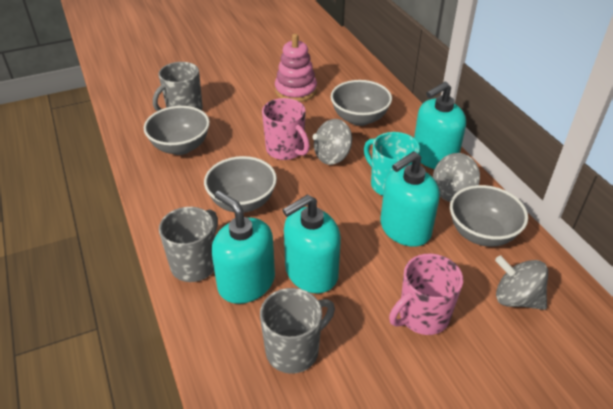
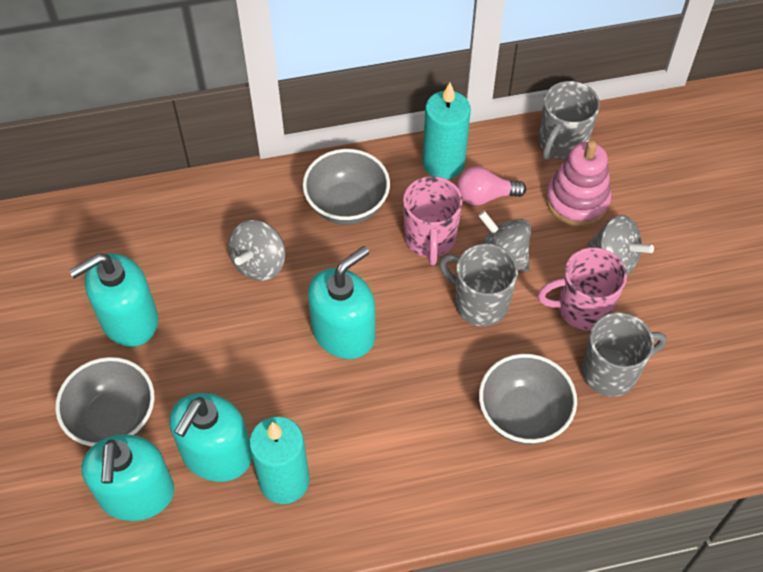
grey bowl: 4 -> 3
pink light bulb: 0 -> 1
turquoise candle: 0 -> 2
turquoise mug: 1 -> 0

